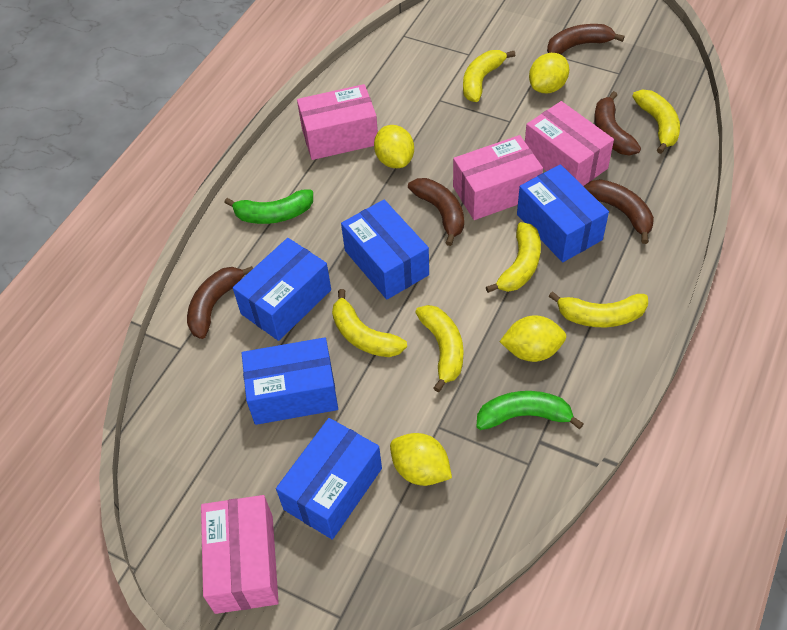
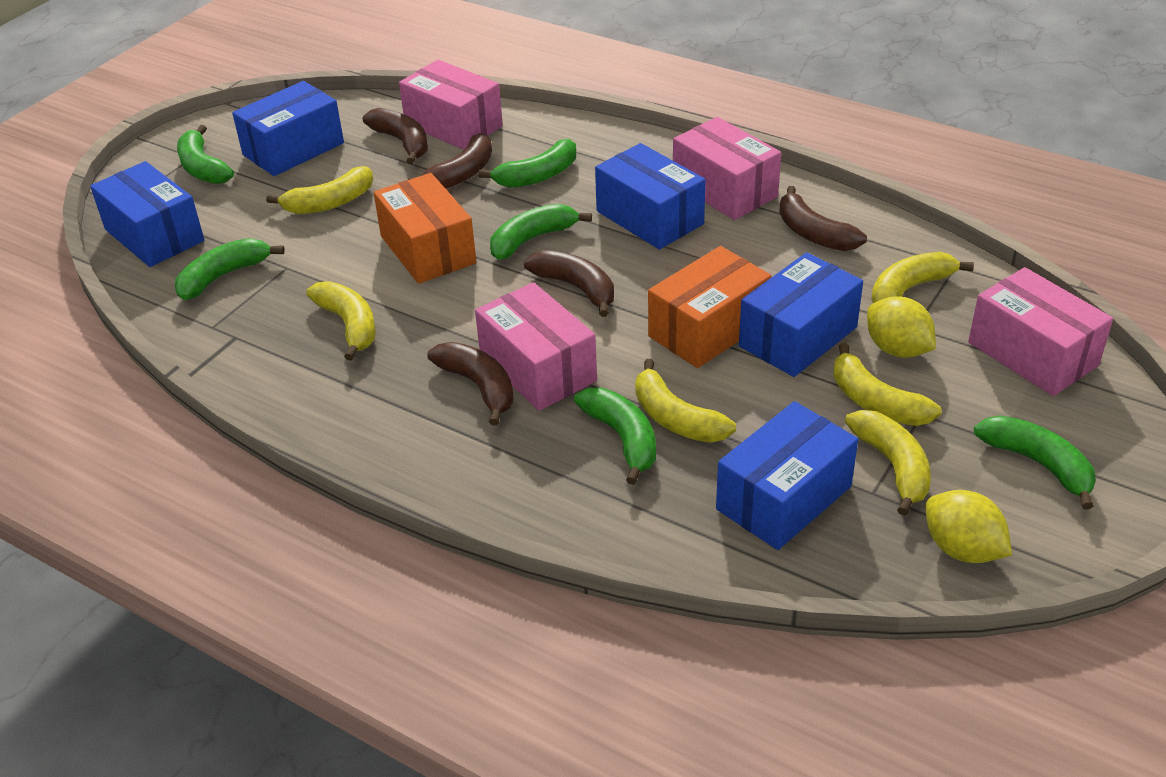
green banana: 2 -> 6
orange box: 0 -> 2
yellow lemon: 4 -> 2

